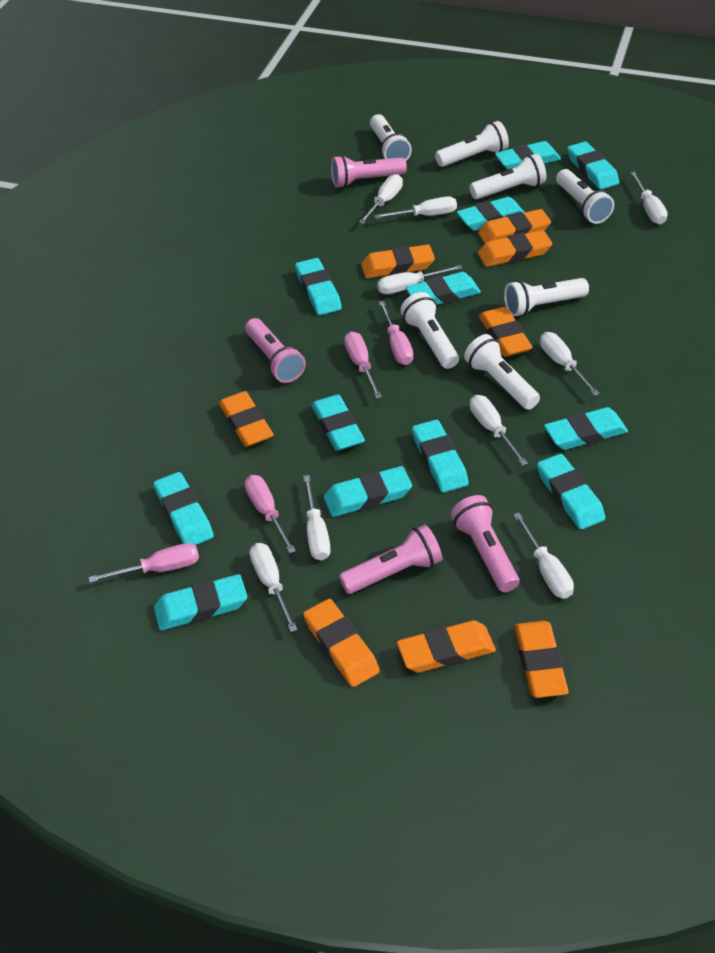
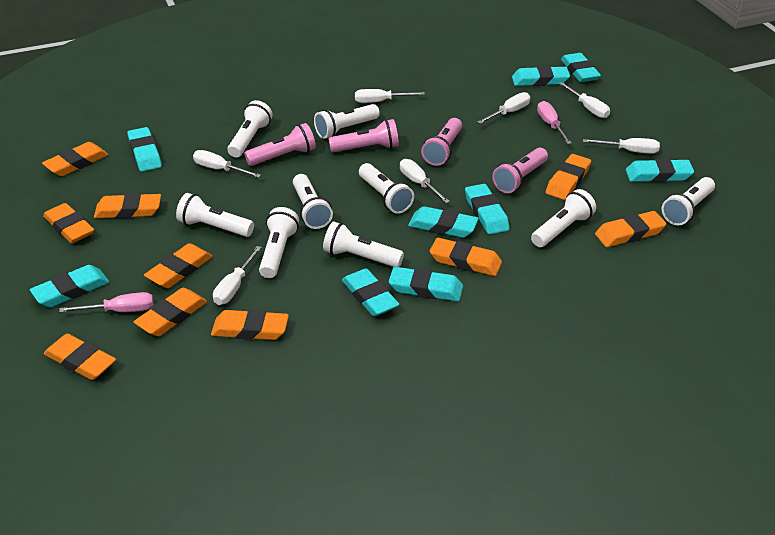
orange eraser: 8 -> 10
pink screwdriver: 4 -> 2
turquoise eraser: 12 -> 9
white flashlight: 7 -> 9
white screwdriver: 9 -> 7

